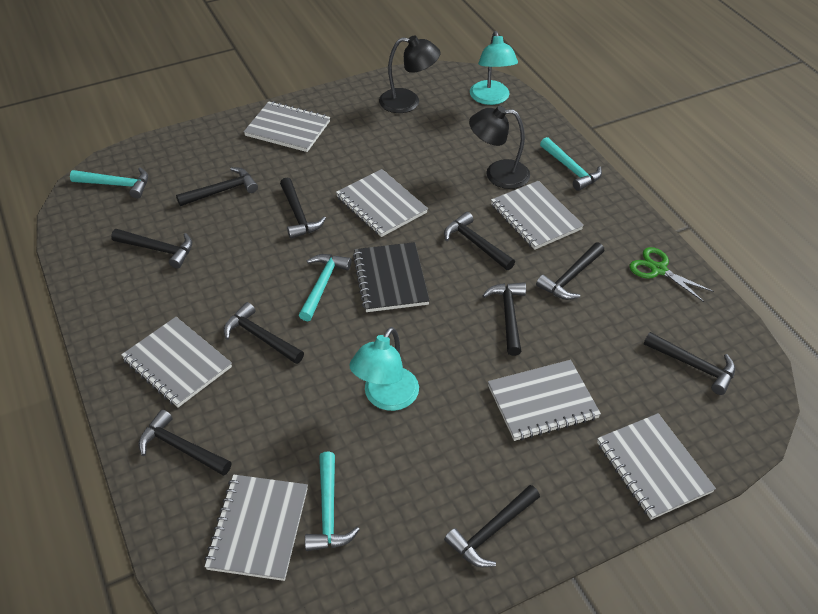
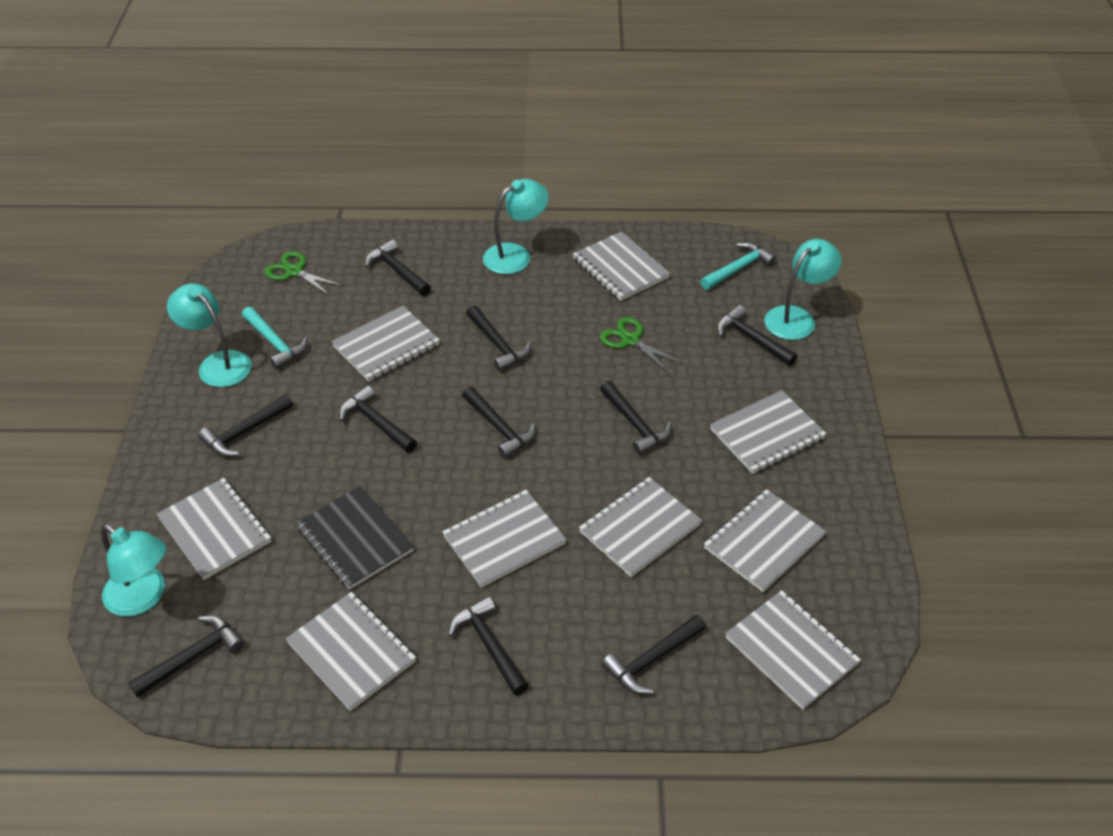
black lamp: 2 -> 0
green scissors: 1 -> 2
grey notebook: 7 -> 9
turquoise hammer: 4 -> 2
turquoise lamp: 2 -> 4

